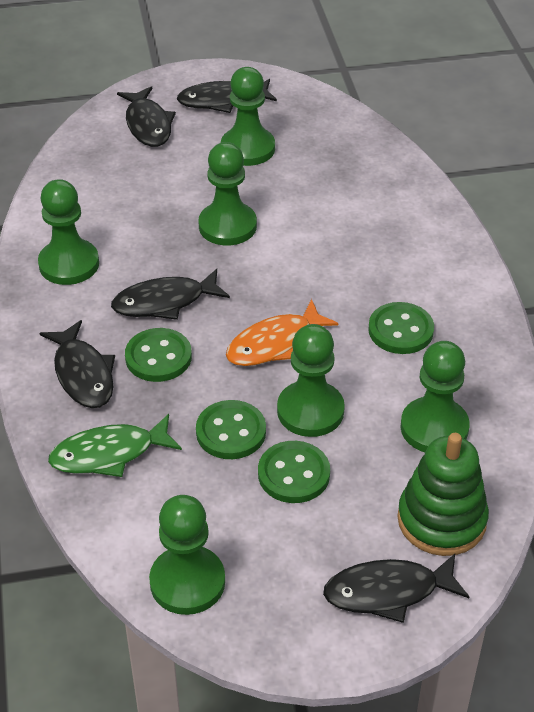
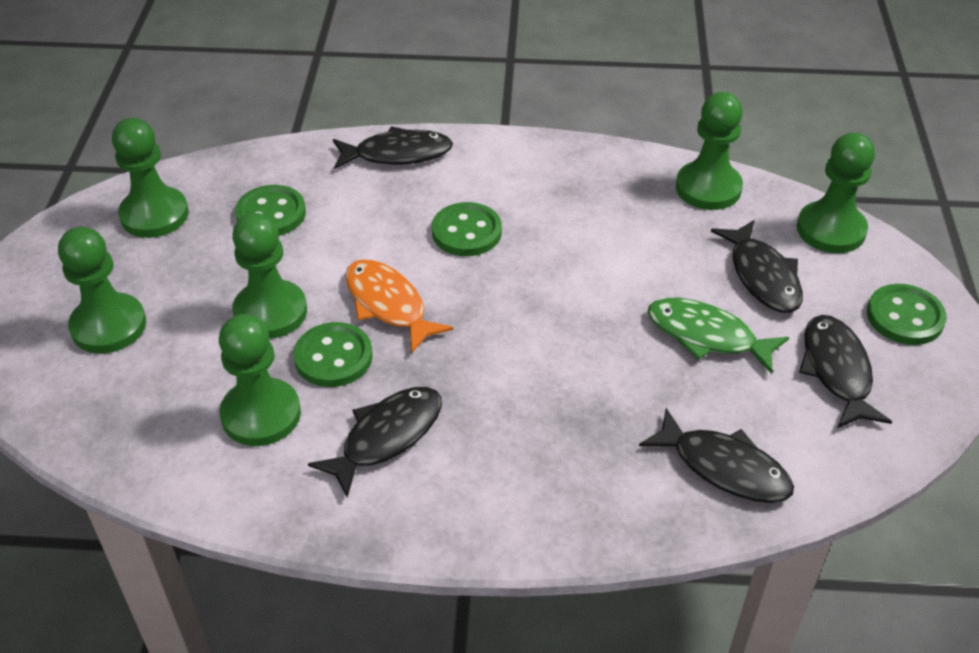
green stacking toy: 1 -> 0

